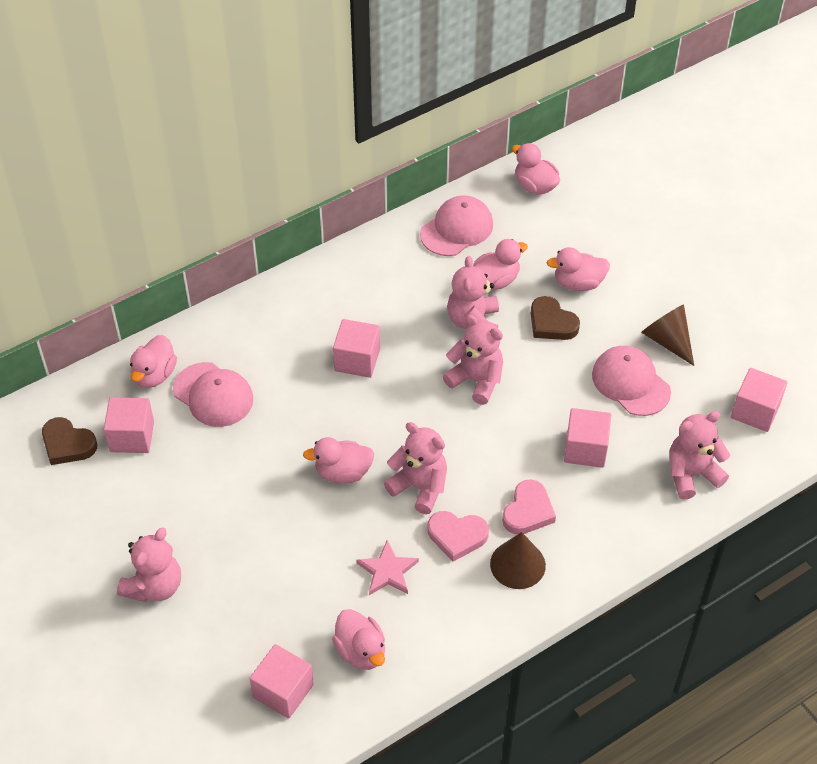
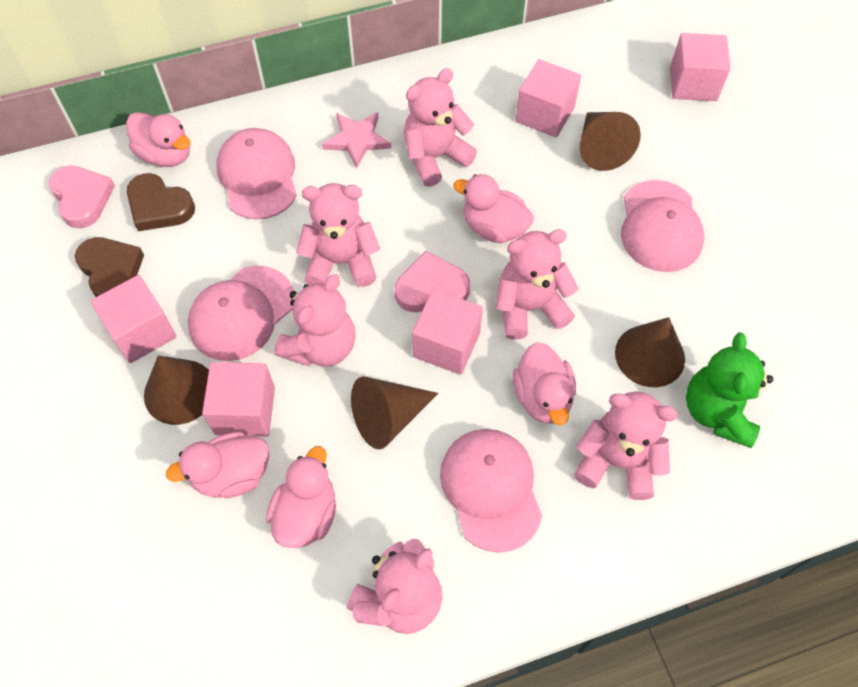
brown cone: 2 -> 4
green teddy bear: 0 -> 1
pink cap: 3 -> 4
pink duck: 6 -> 5
pink teddy bear: 5 -> 6

